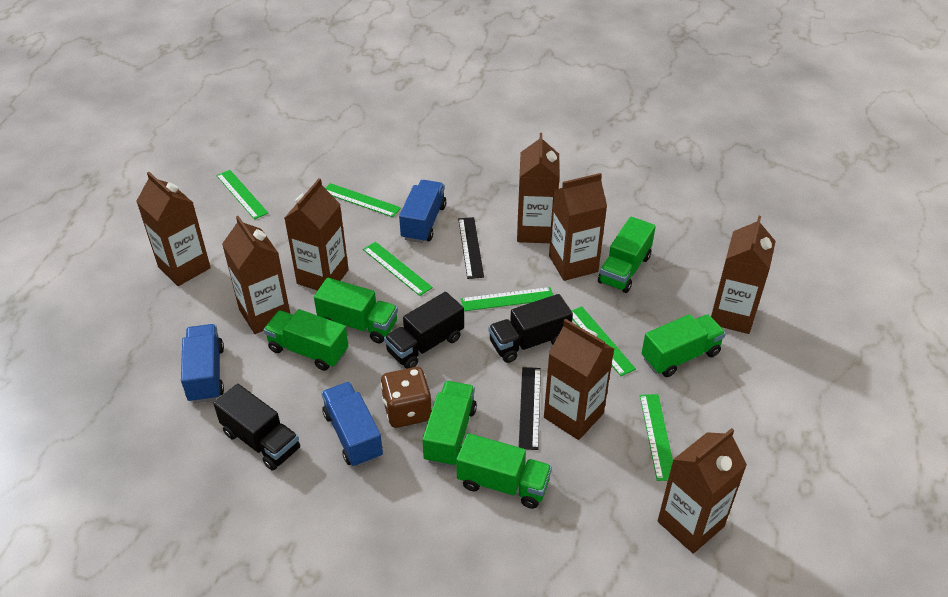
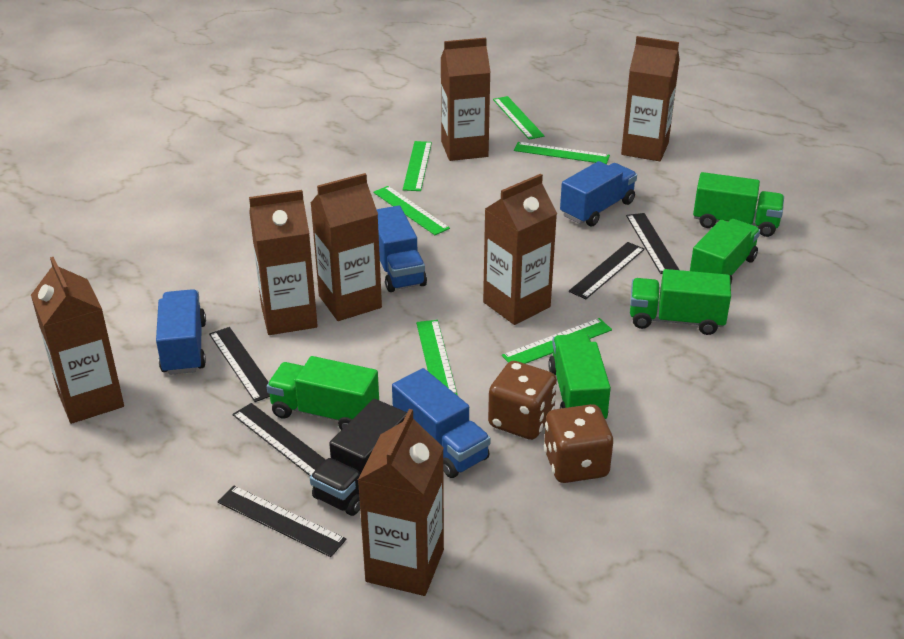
black ruler: 2 -> 5
black truck: 3 -> 1
blue truck: 3 -> 4
brown carton: 8 -> 7
brown dice: 1 -> 2
green truck: 6 -> 5

